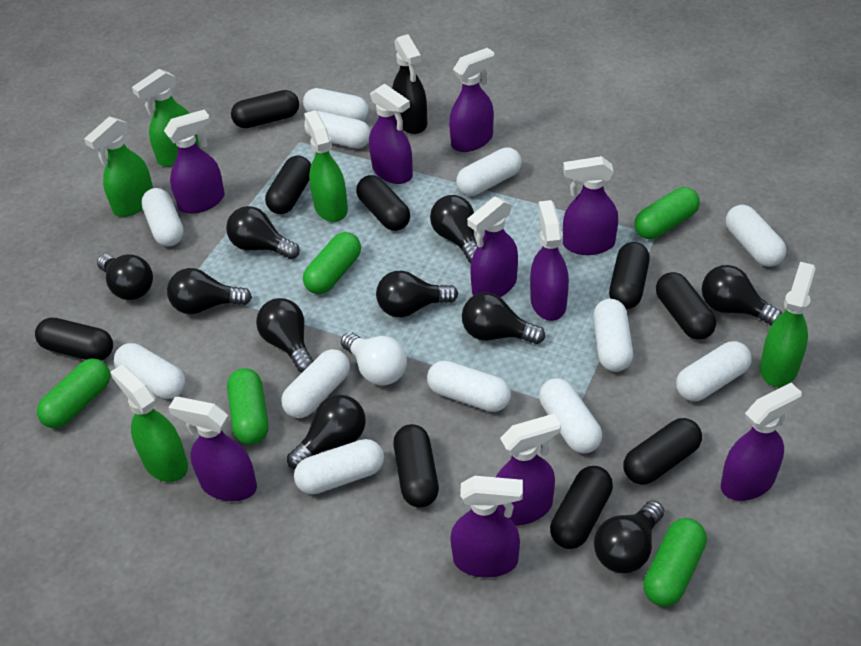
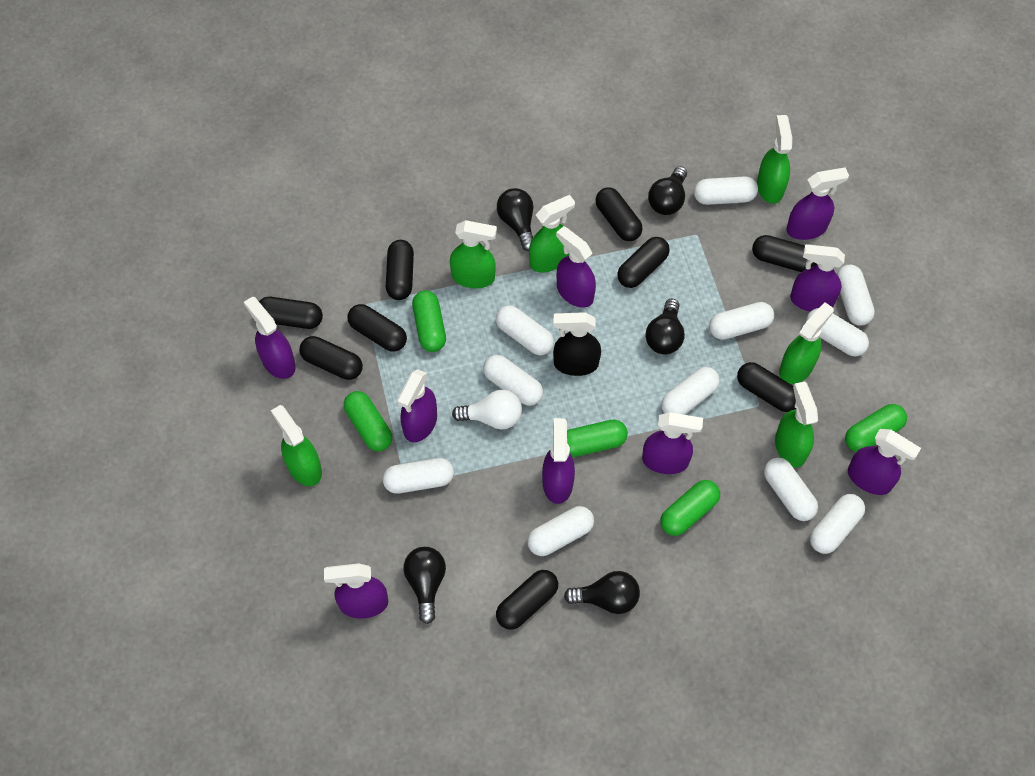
black light bulb: 10 -> 5
green spray bottle: 5 -> 6
purple spray bottle: 10 -> 9
white capsule: 12 -> 11

